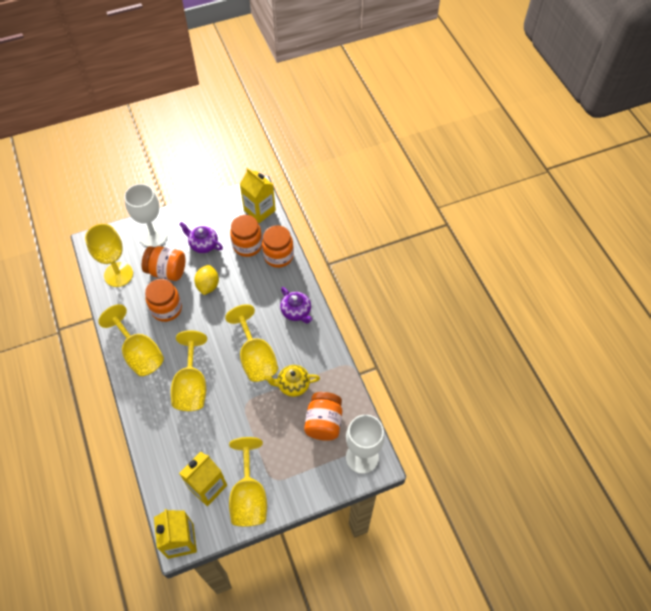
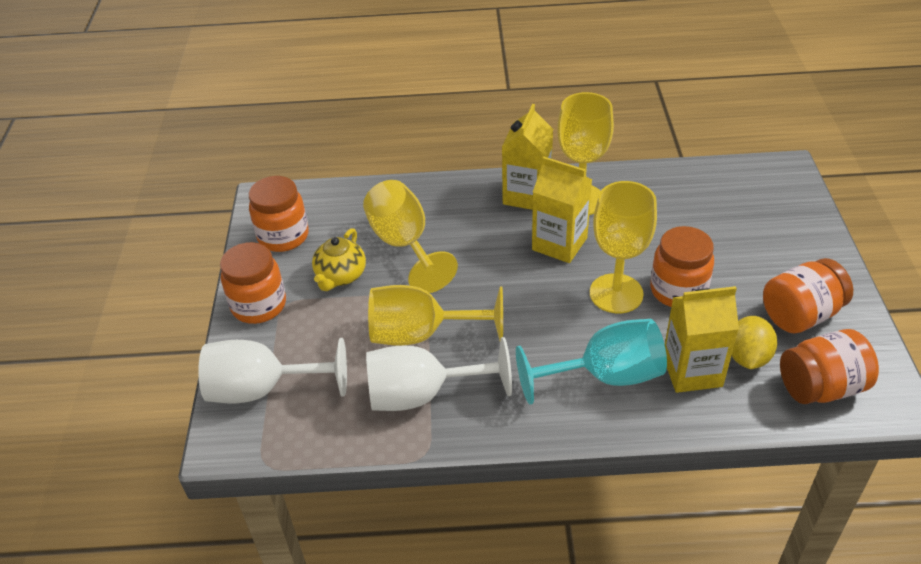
purple teapot: 2 -> 0
turquoise goblet: 0 -> 1
yellow goblet: 5 -> 4

